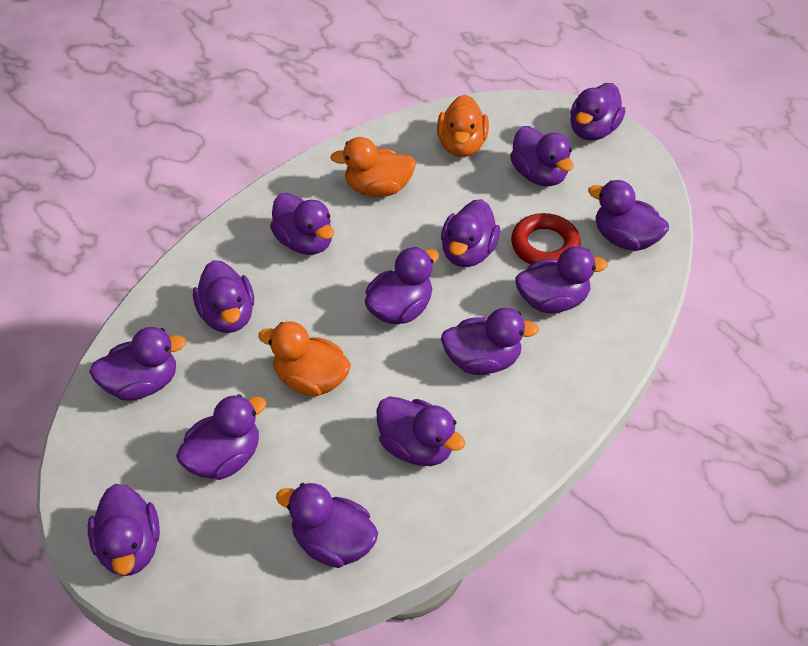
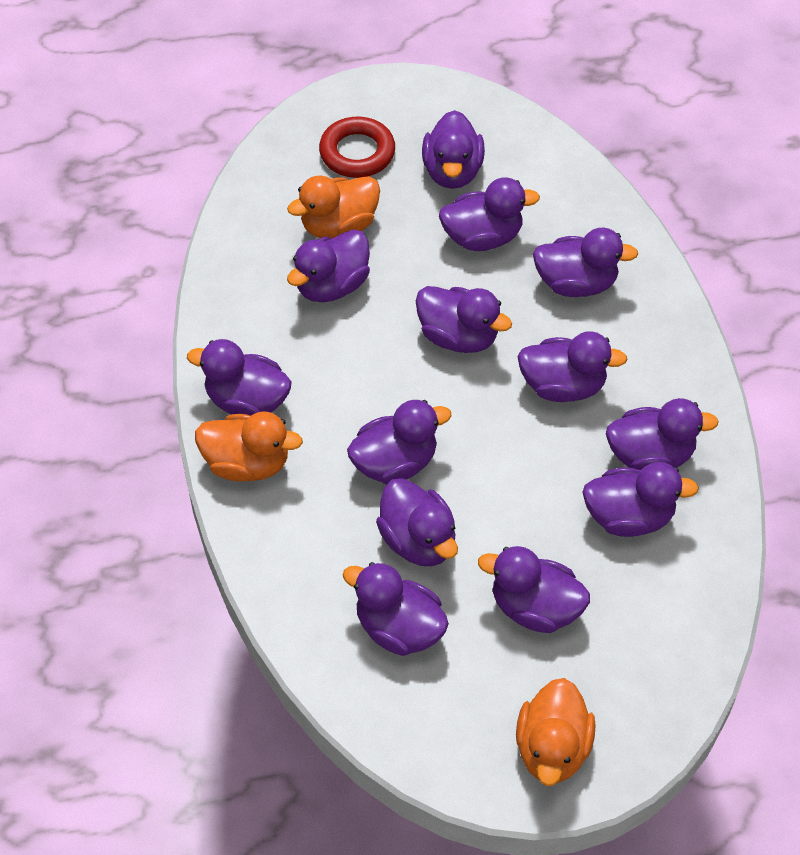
purple duck: 14 -> 13

